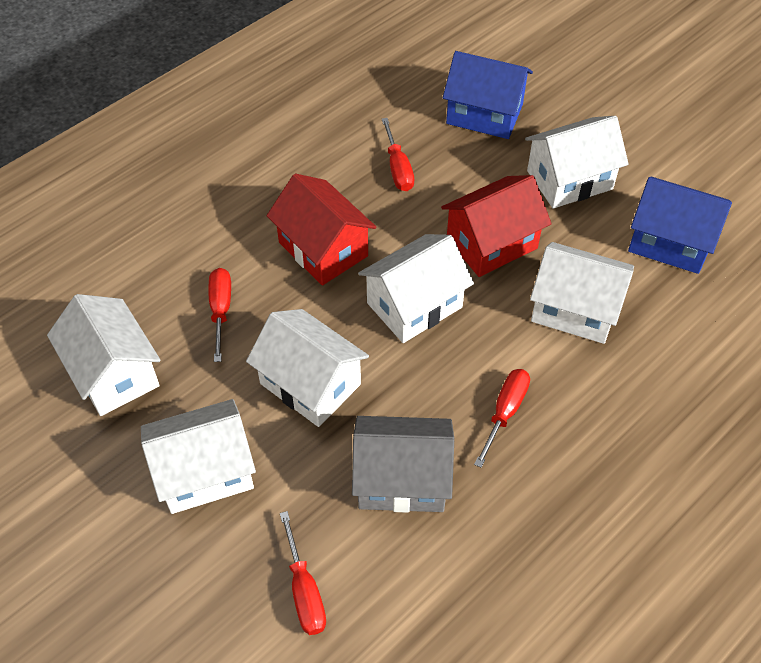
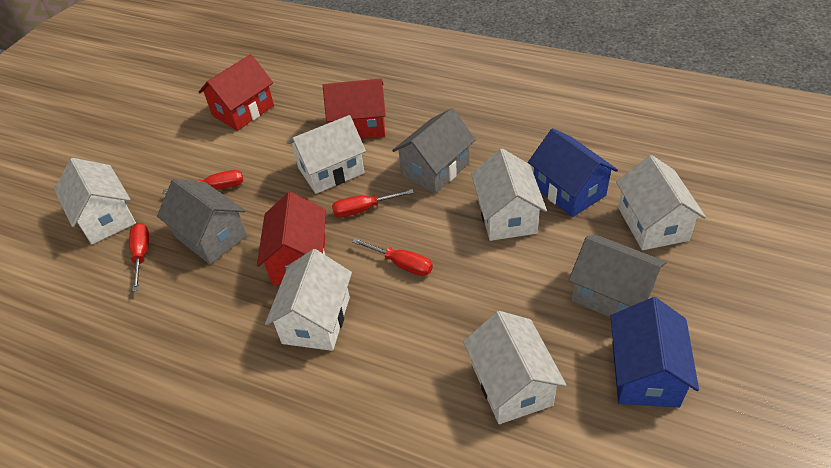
grey house: 1 -> 3
red house: 2 -> 3

